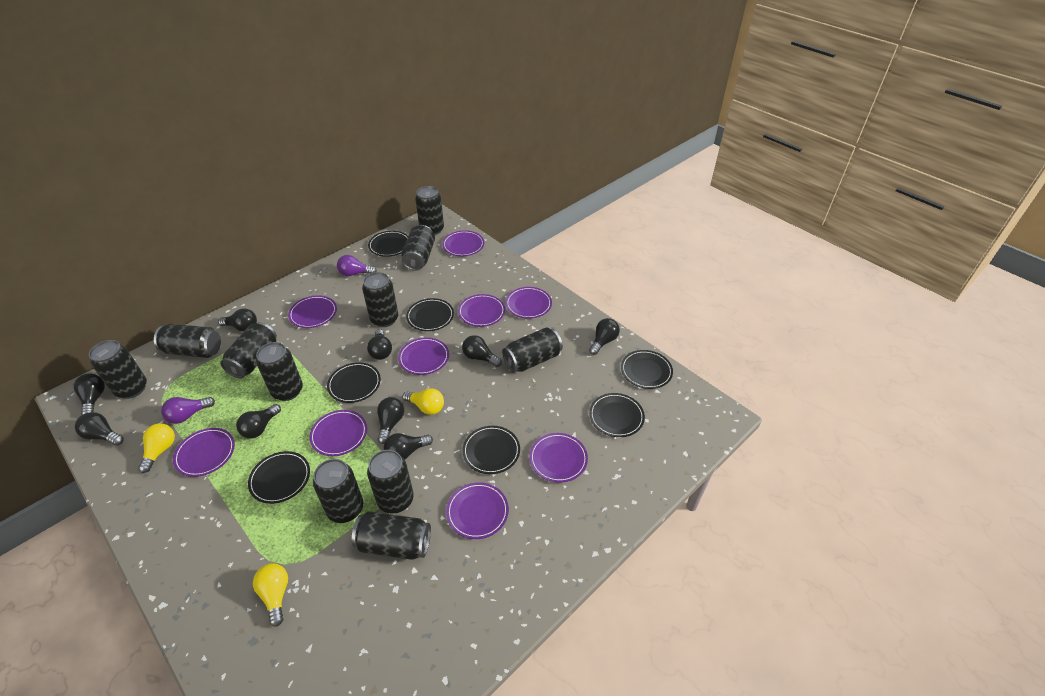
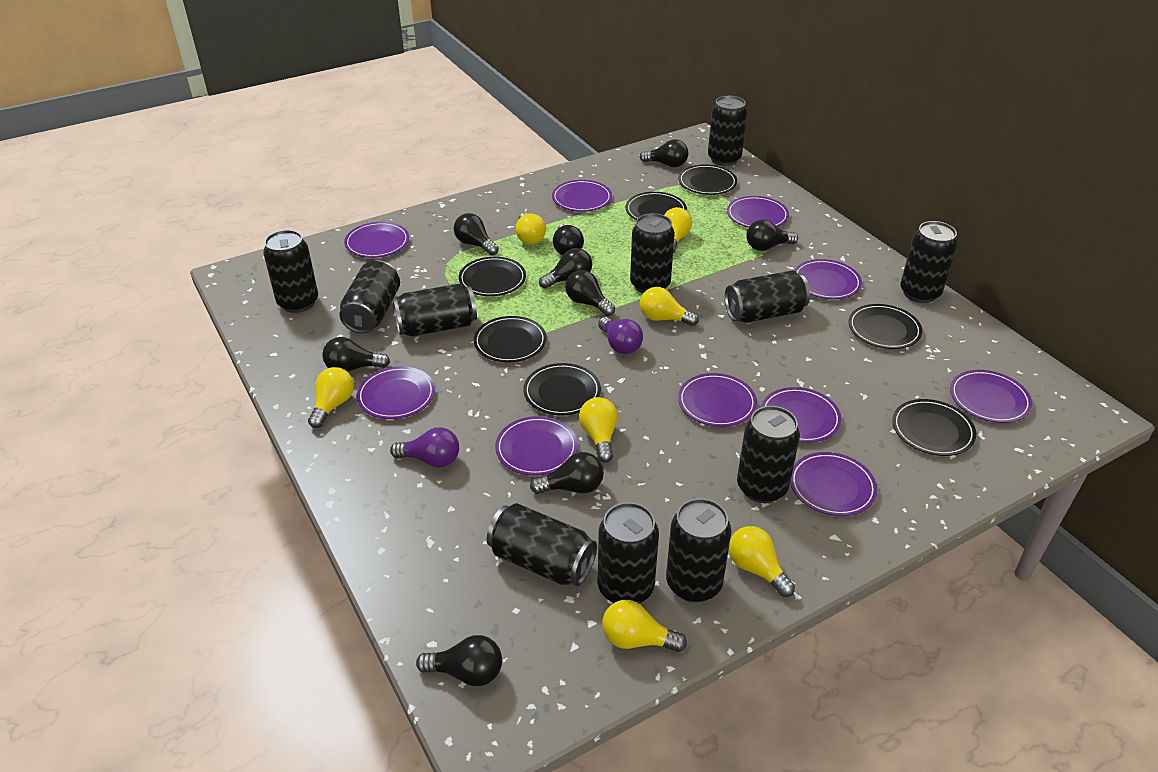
purple plate: 9 -> 10
yellow light bulb: 3 -> 7

